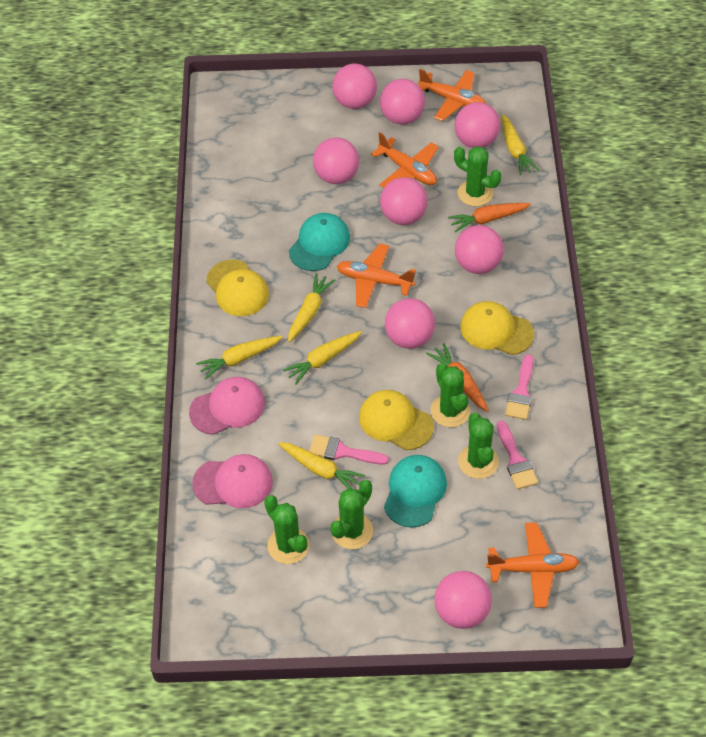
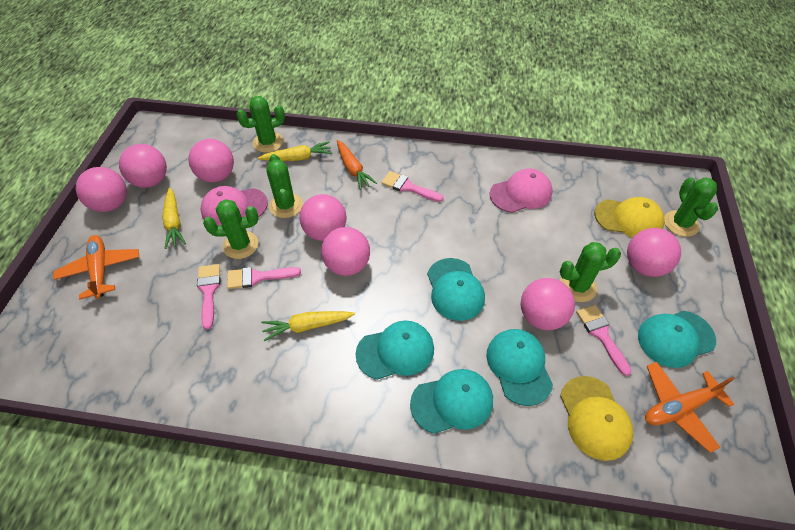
orange carrot: 2 -> 1
orange plane: 4 -> 2
pink ball: 8 -> 7
pink brush: 3 -> 4
turquoise cap: 2 -> 5
yellow cap: 3 -> 2
yellow carrot: 5 -> 3

